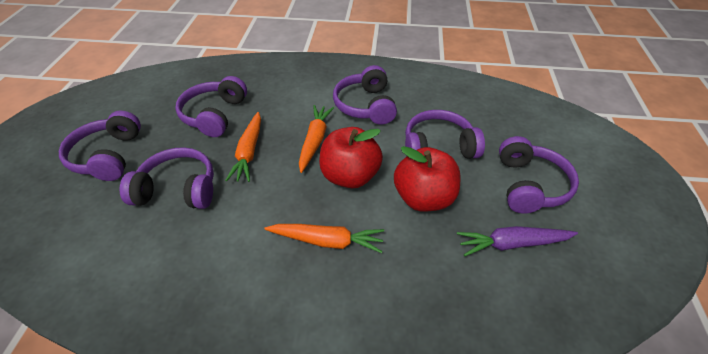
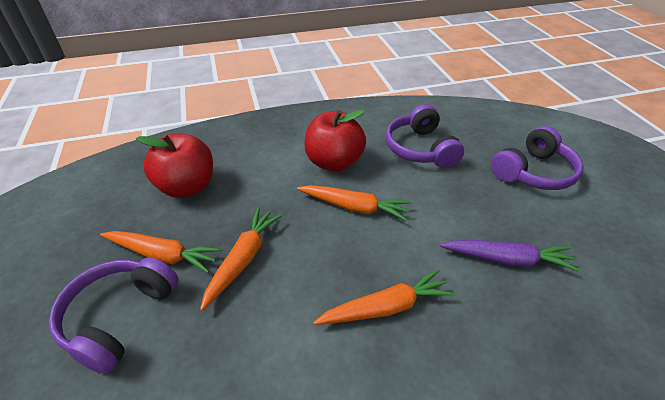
orange carrot: 3 -> 4
purple headphones: 6 -> 3

